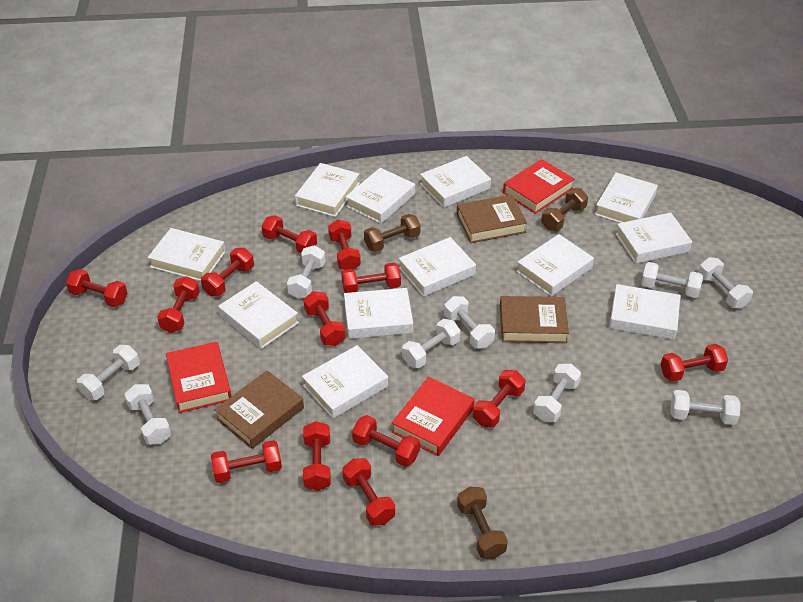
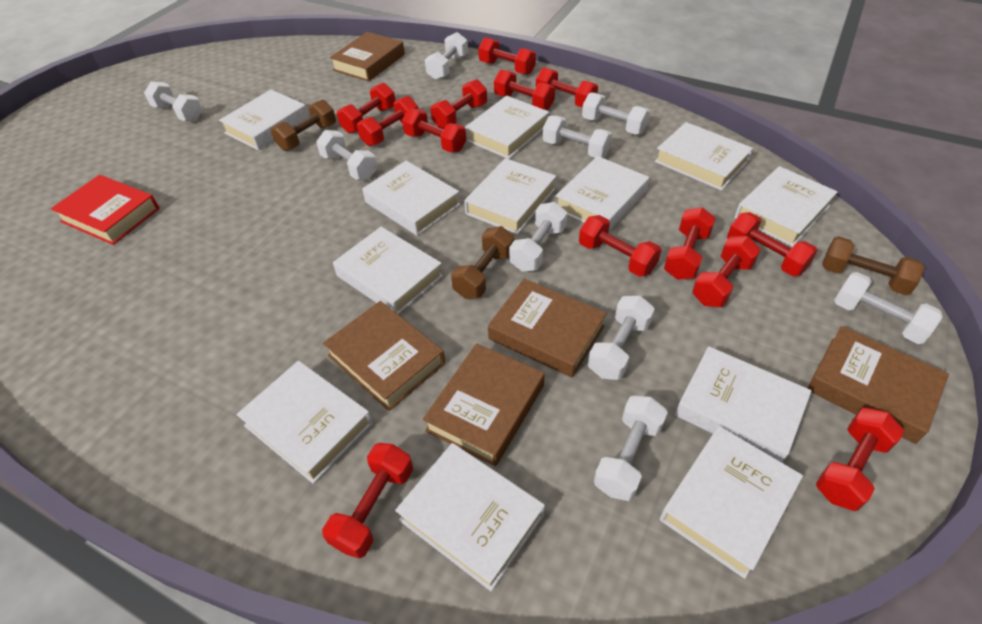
brown book: 3 -> 5
red book: 3 -> 1

